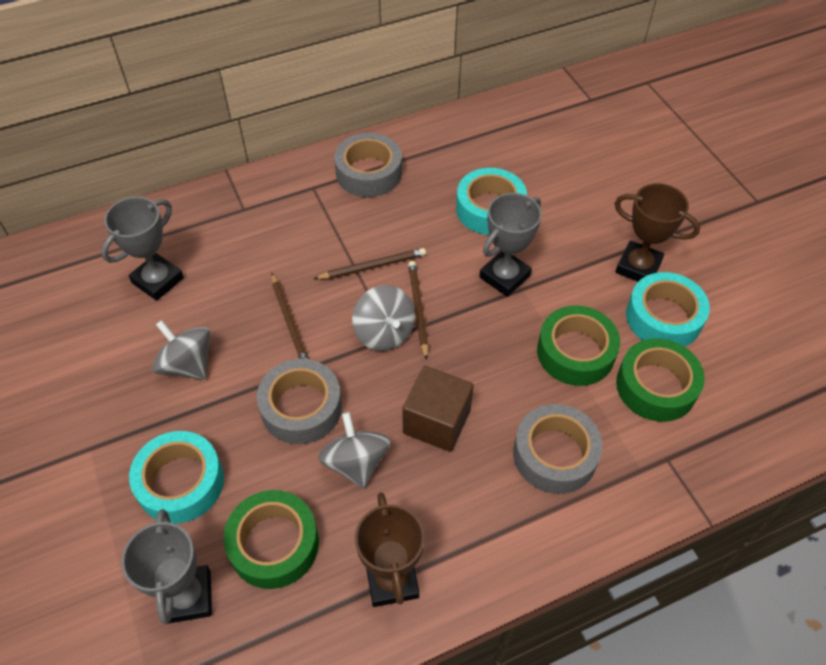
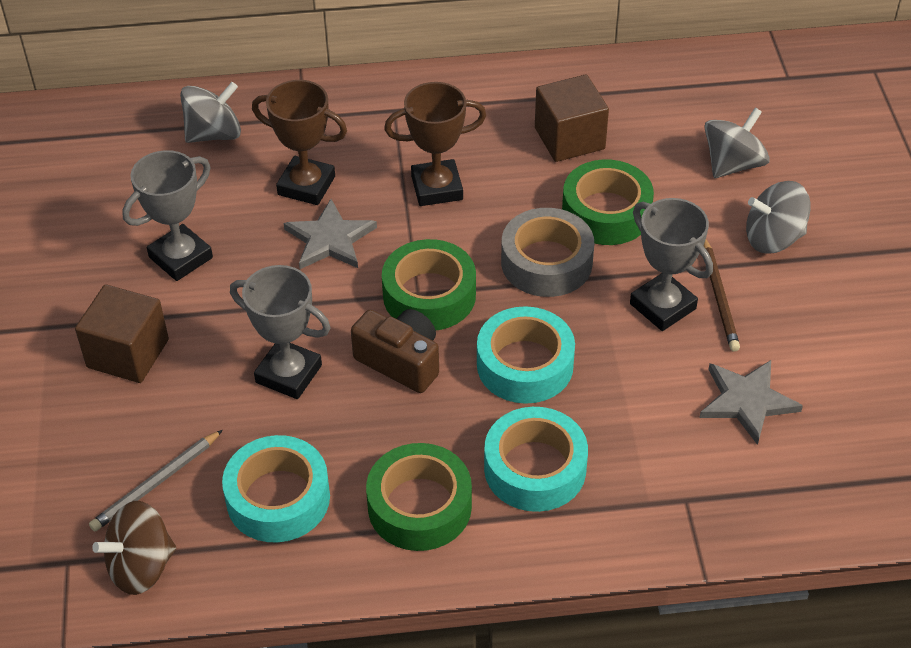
brown camera: 0 -> 1
brown cube: 1 -> 2
brown pencil: 3 -> 1
brown spinning top: 0 -> 1
grey pencil: 0 -> 1
grey star: 0 -> 2
grey tape: 3 -> 1

